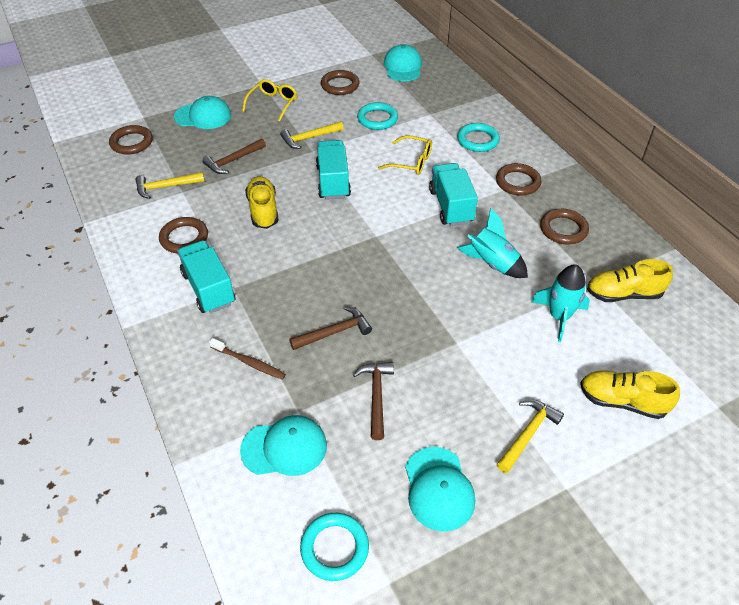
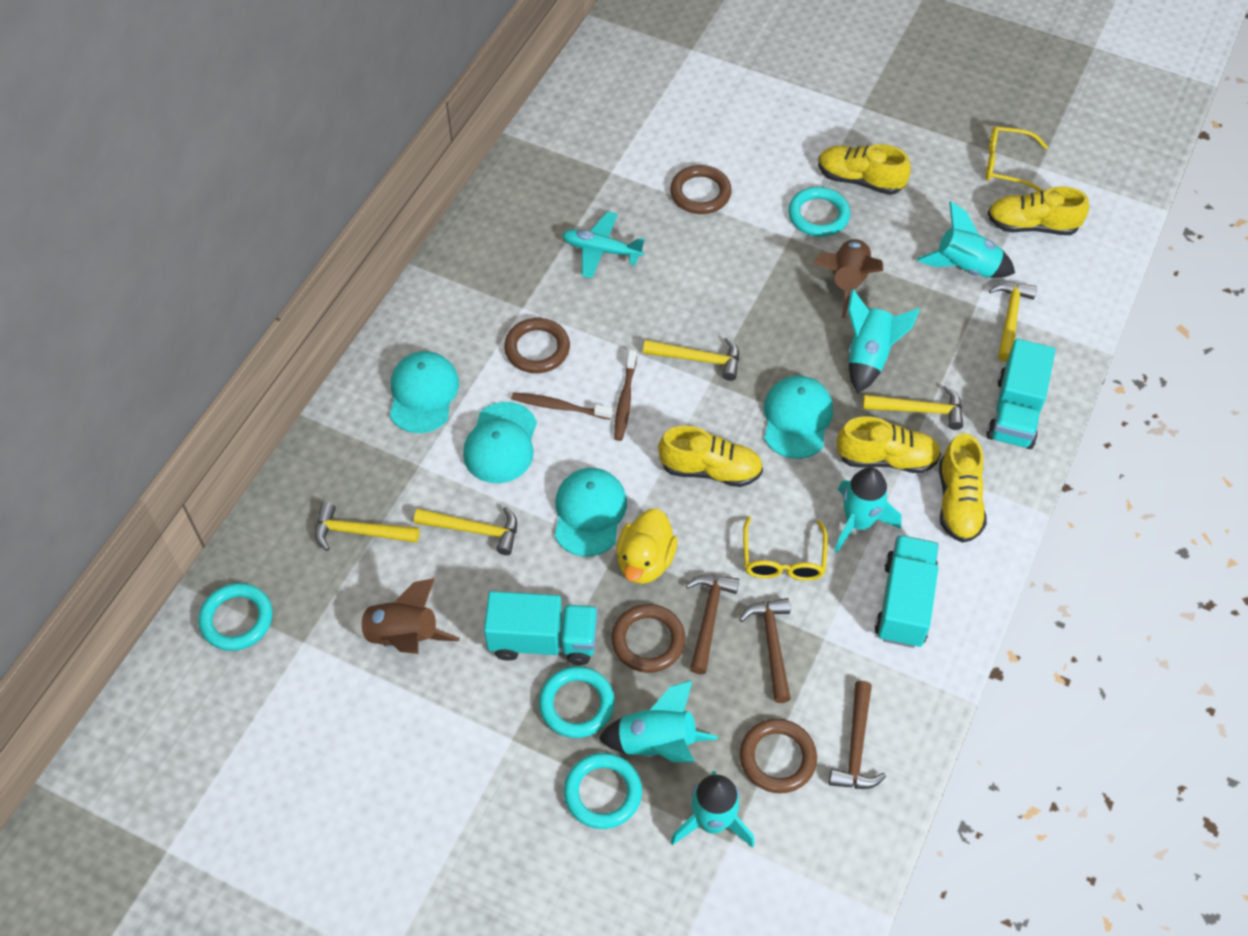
brown ring: 5 -> 4
brown rocket: 0 -> 2
brown toothbrush: 1 -> 2
turquoise plane: 0 -> 1
turquoise ring: 3 -> 4
turquoise rocket: 2 -> 5
yellow duck: 0 -> 1
yellow hammer: 3 -> 5
yellow shoe: 3 -> 5

